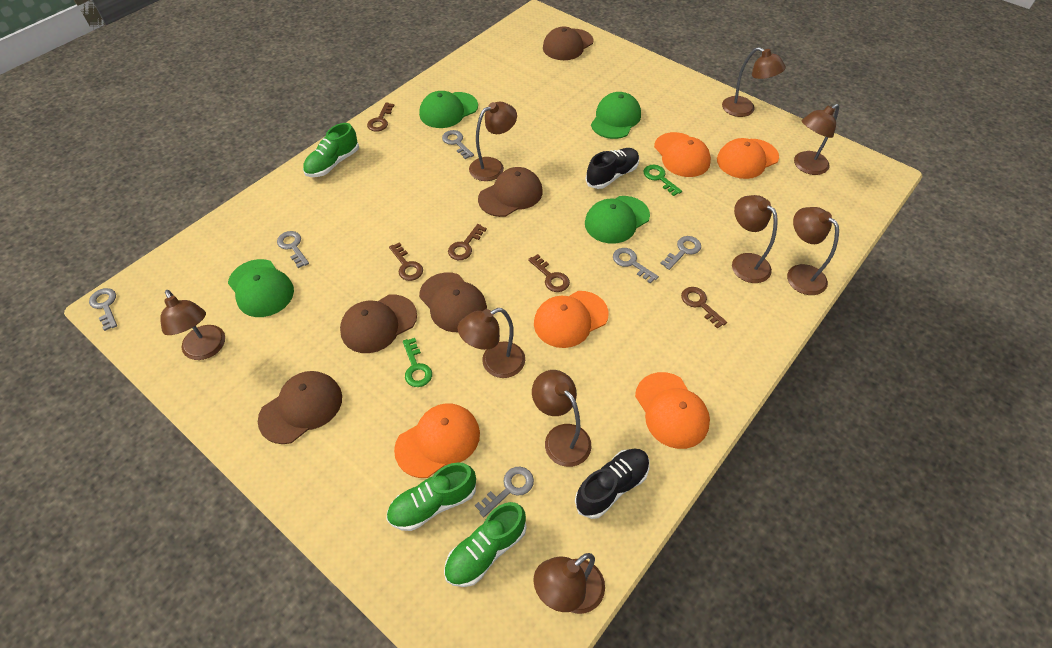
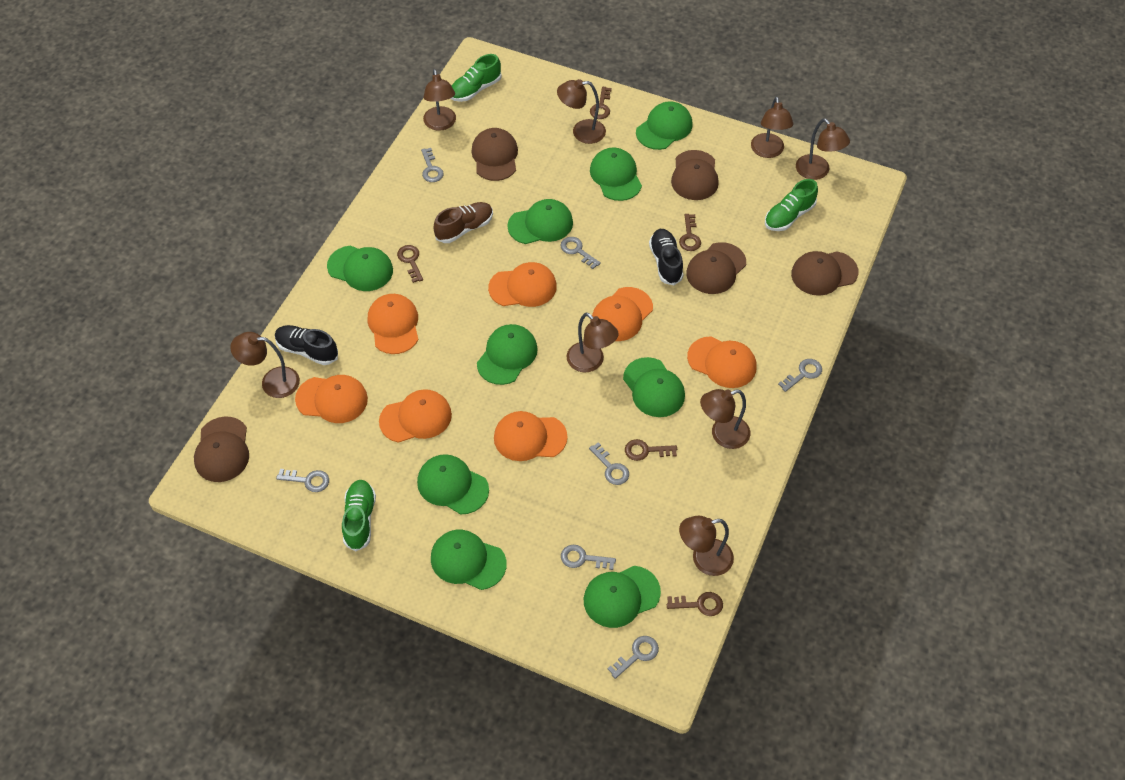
brown lamp: 9 -> 8
brown shoe: 0 -> 1
green cap: 4 -> 9
green key: 2 -> 0
grey key: 6 -> 7
orange cap: 5 -> 7

